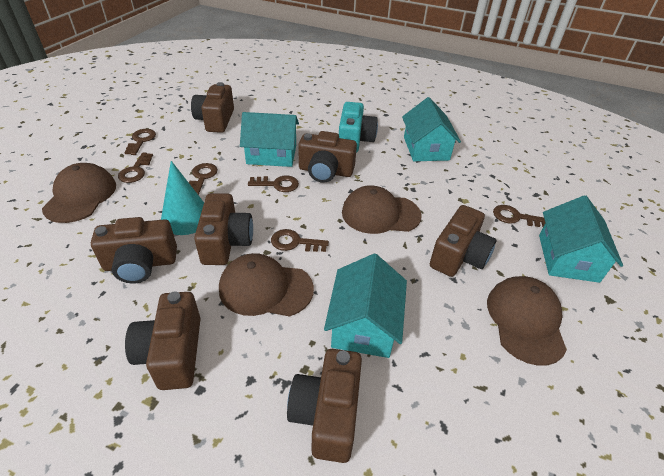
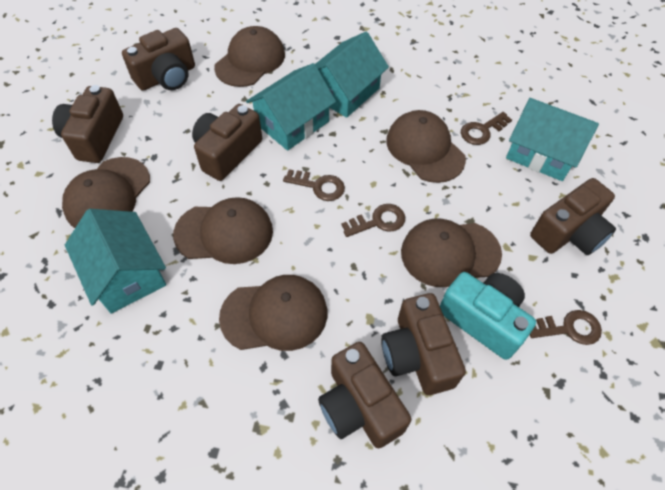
brown camera: 7 -> 6
brown cap: 4 -> 6
brown key: 6 -> 4
turquoise cone: 1 -> 0

